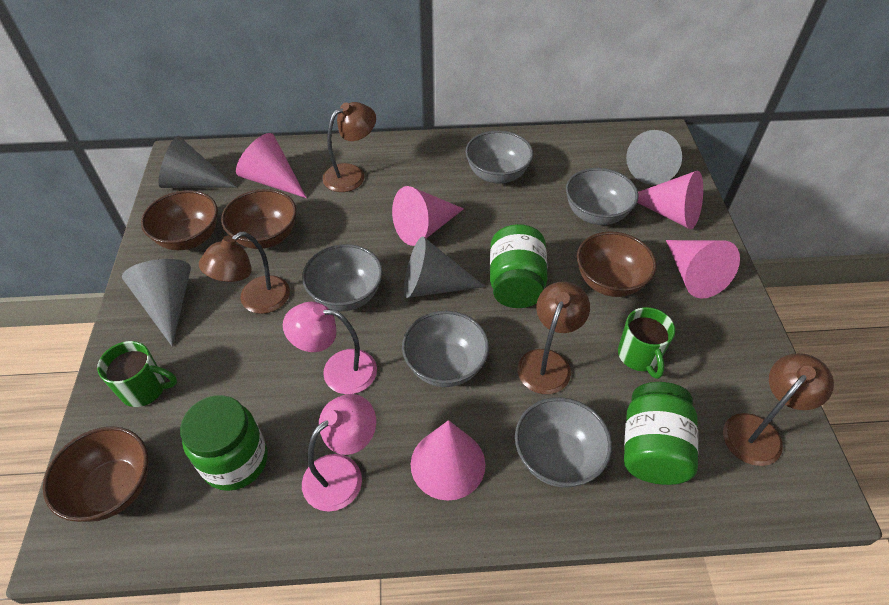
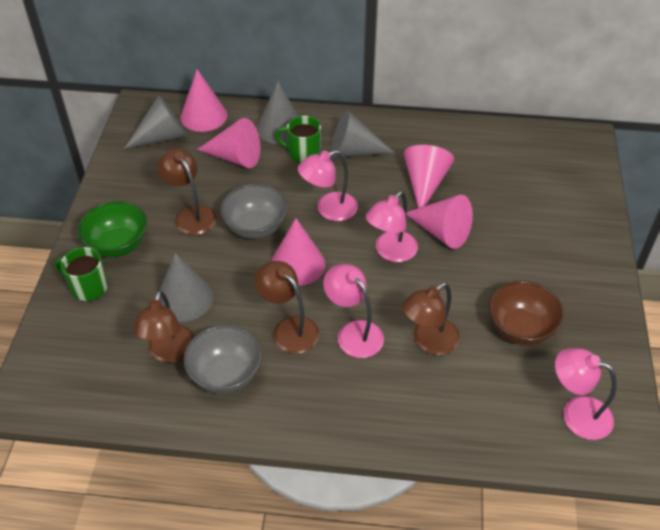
brown bowl: 4 -> 1
green bowl: 0 -> 1
green jar: 3 -> 0
grey bowl: 5 -> 2
pink lamp: 2 -> 4

